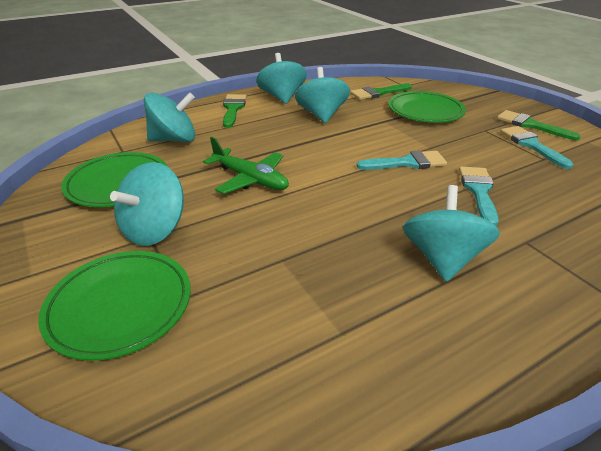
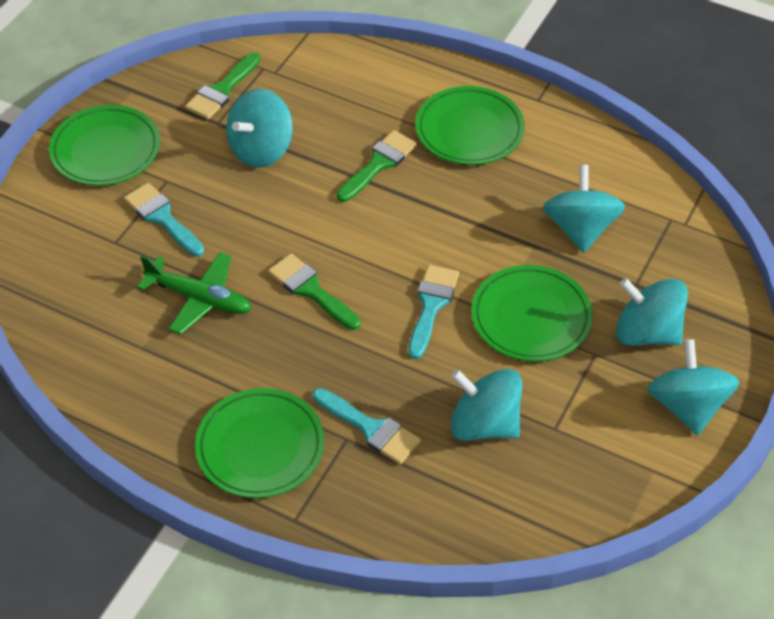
green plate: 3 -> 4

